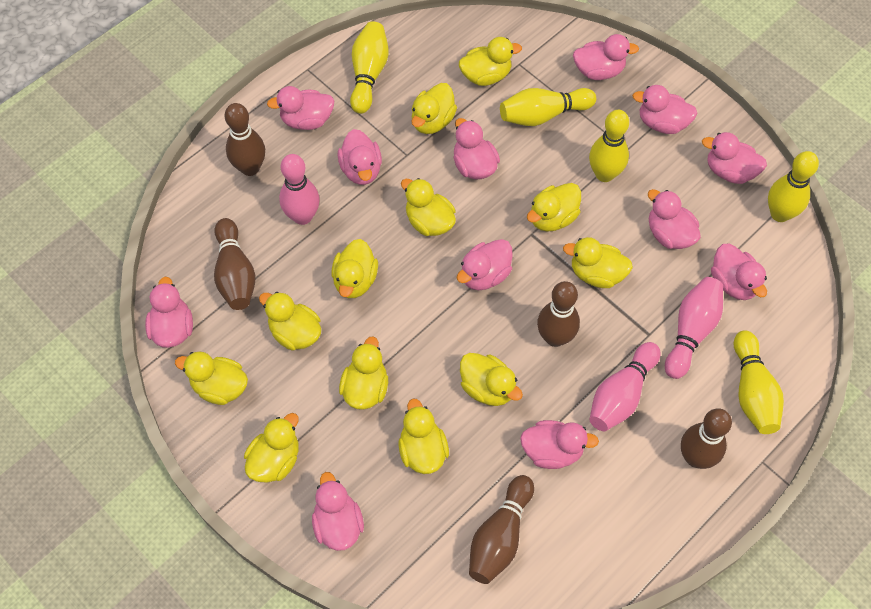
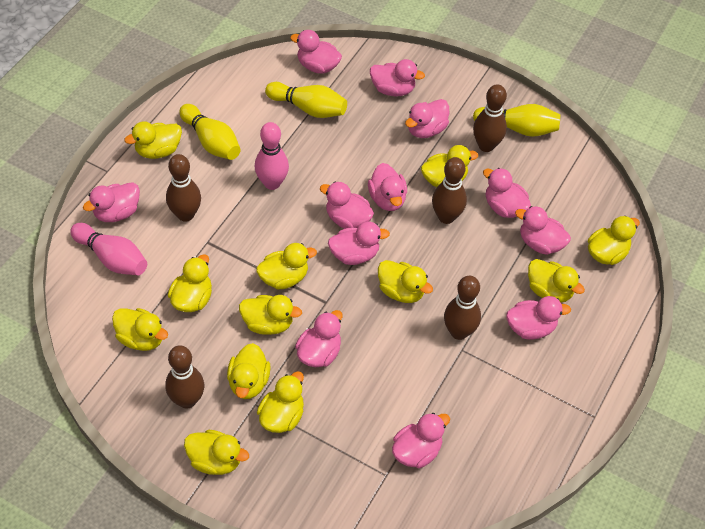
pink bowling pin: 3 -> 2
yellow bowling pin: 5 -> 3

